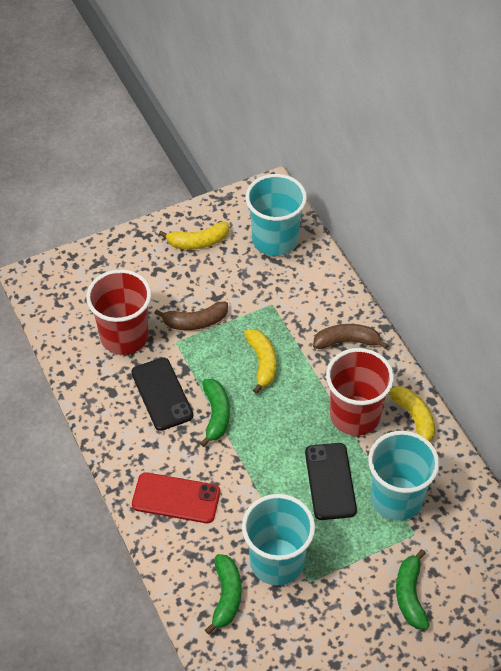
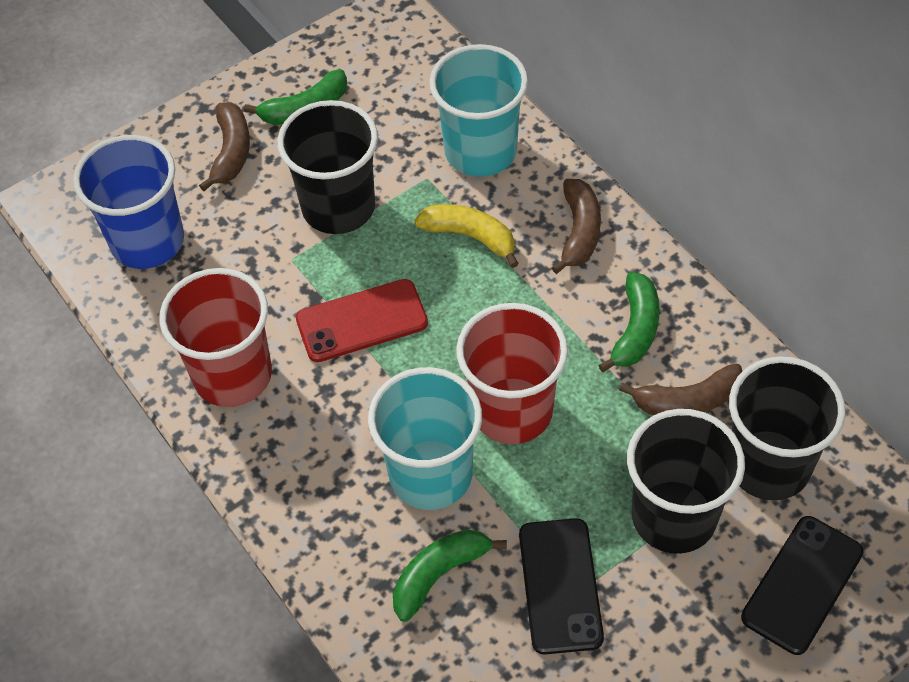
black cup: 0 -> 3
blue cup: 0 -> 1
brown banana: 2 -> 3
turquoise cup: 3 -> 2
yellow banana: 3 -> 1

